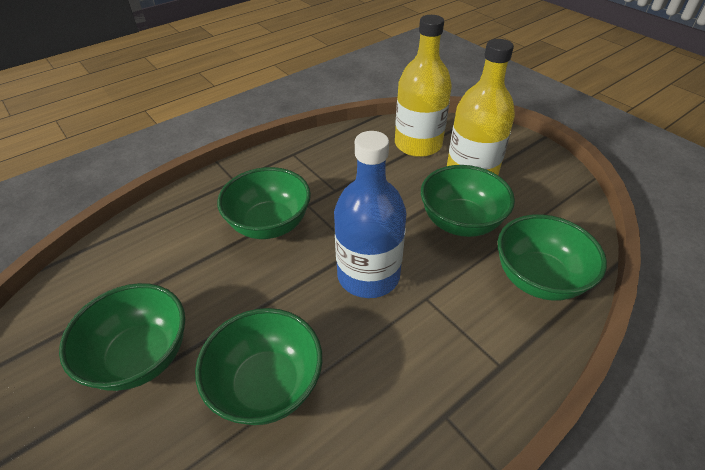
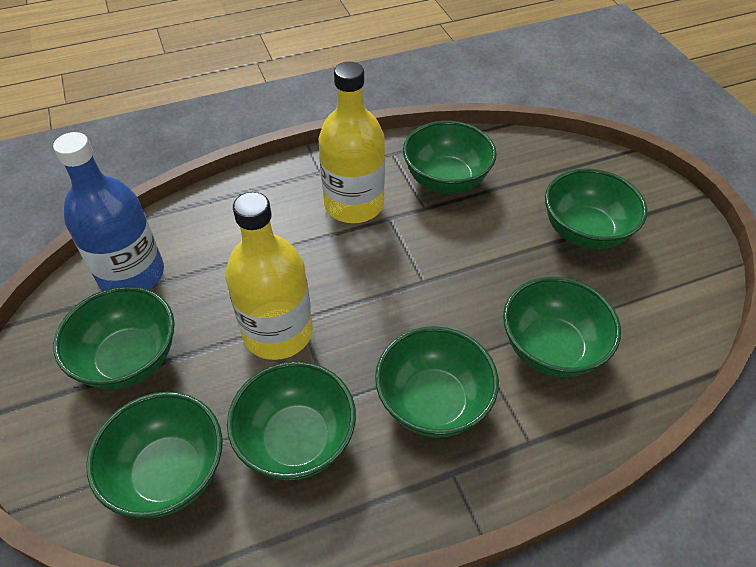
green bowl: 5 -> 7

